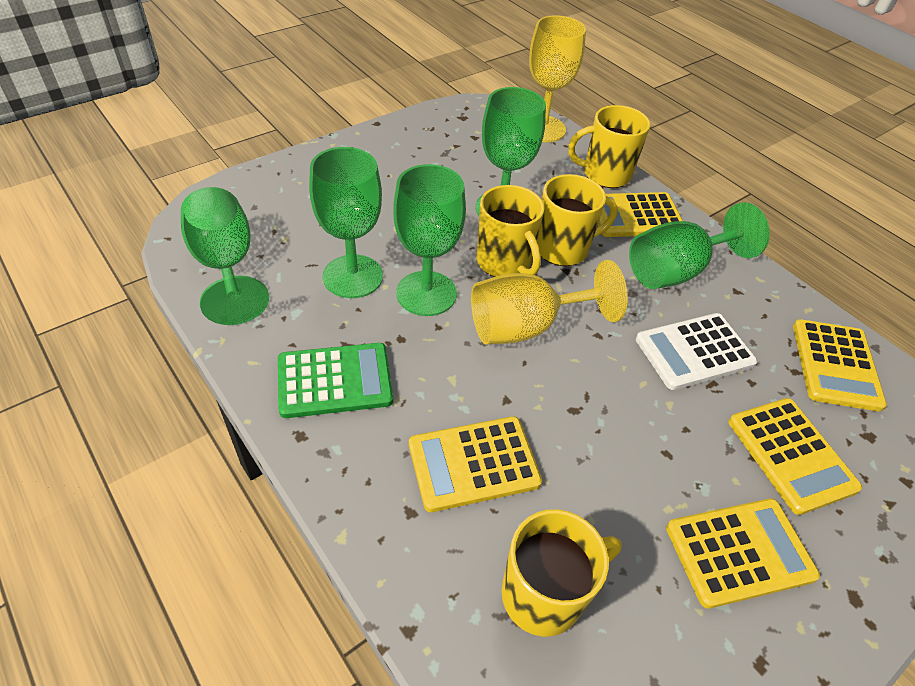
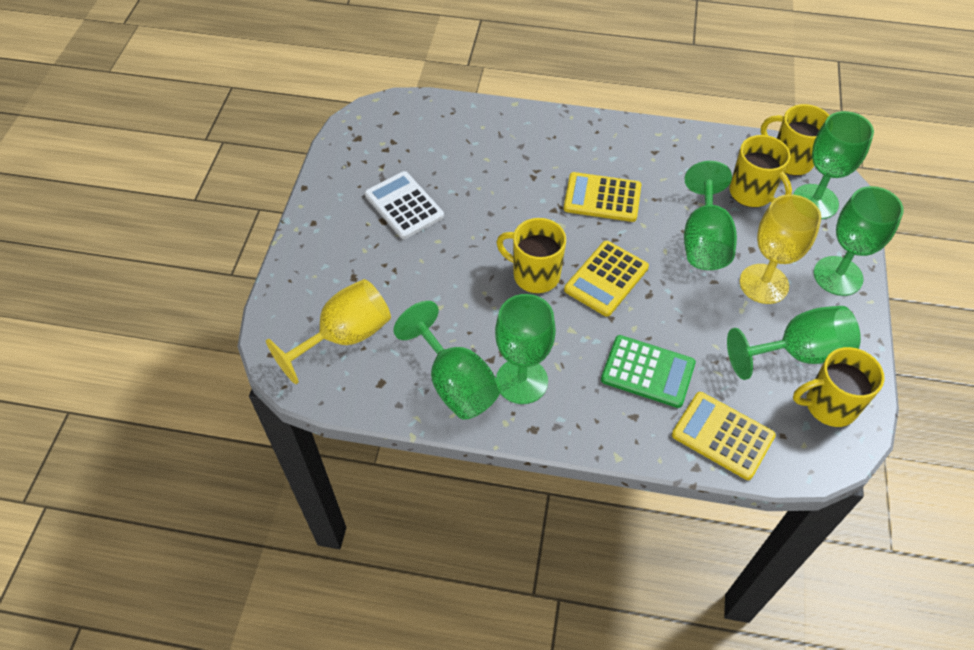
green goblet: 5 -> 6
yellow calculator: 5 -> 3

